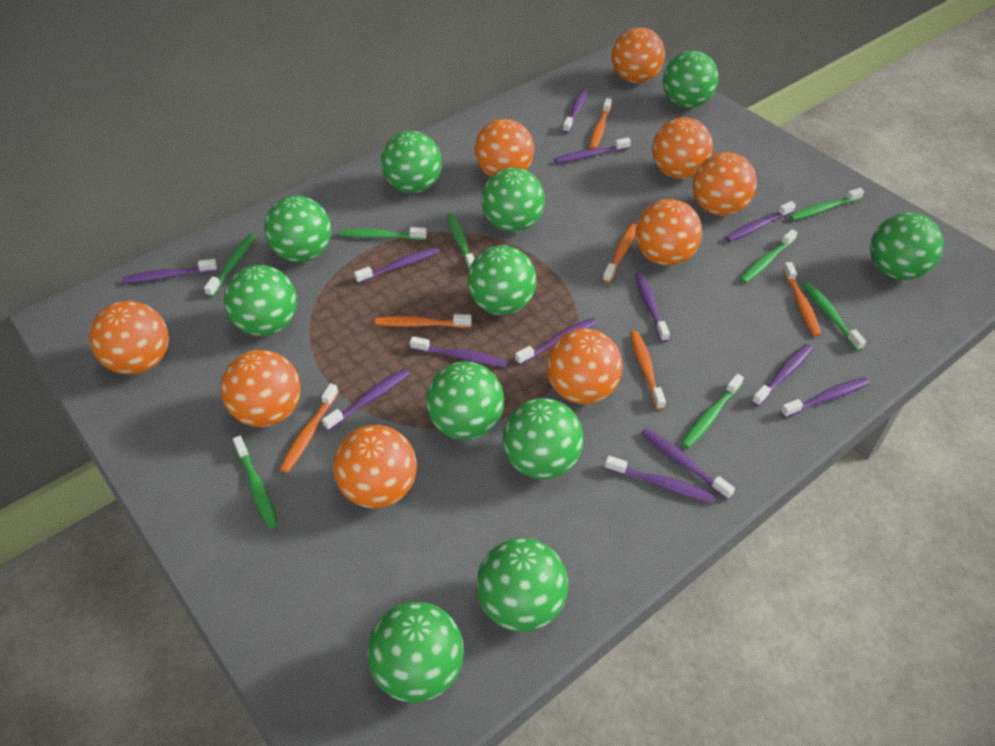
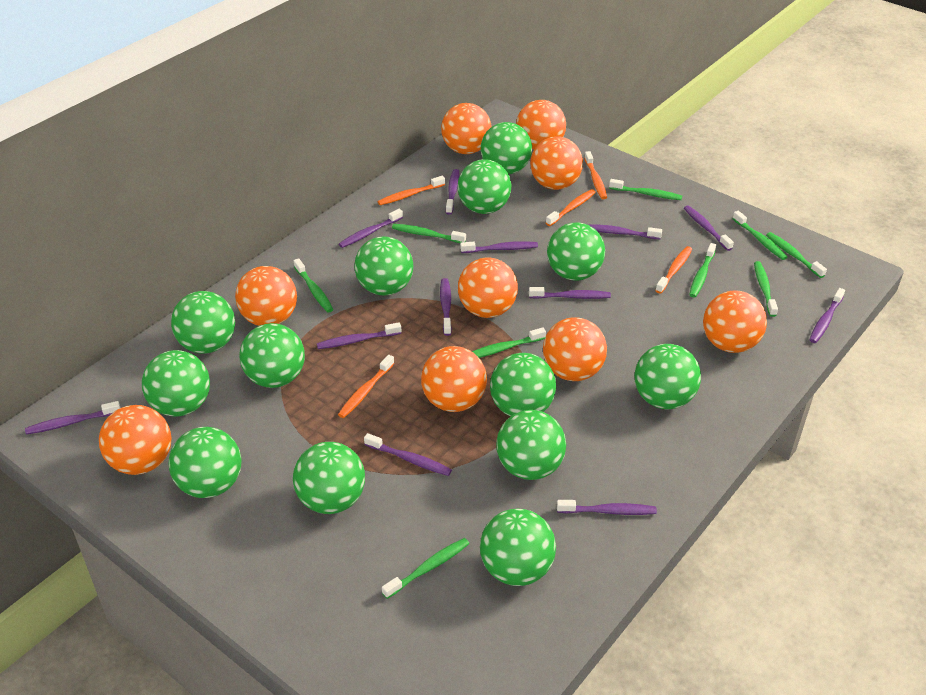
green ball: 11 -> 13
green toothbrush: 8 -> 9
orange toothbrush: 6 -> 5
purple toothbrush: 13 -> 12

